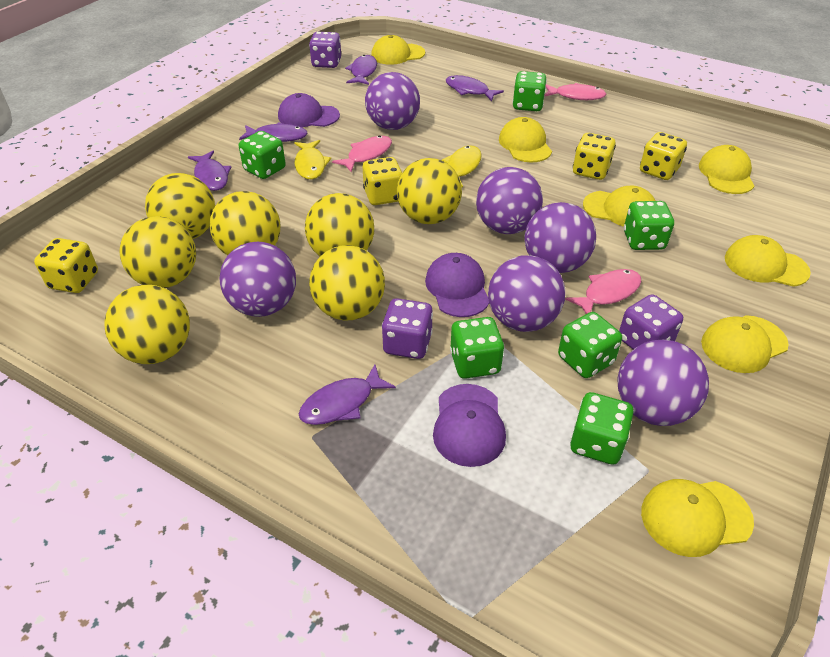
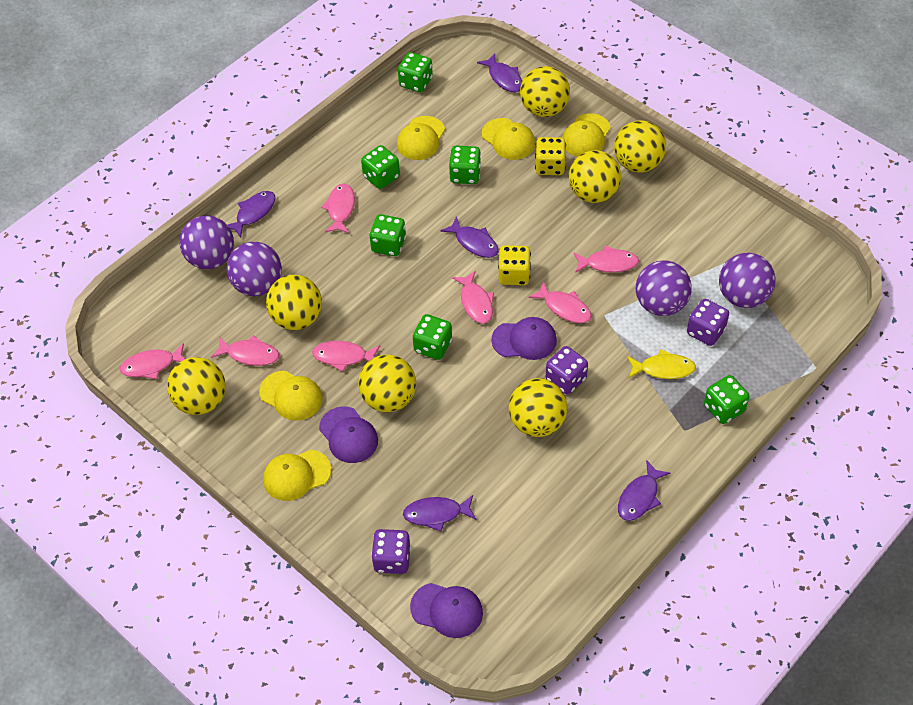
pink fish: 3 -> 7
purple ball: 6 -> 4
yellow cap: 7 -> 5
yellow dice: 4 -> 2
yellow fish: 2 -> 1

